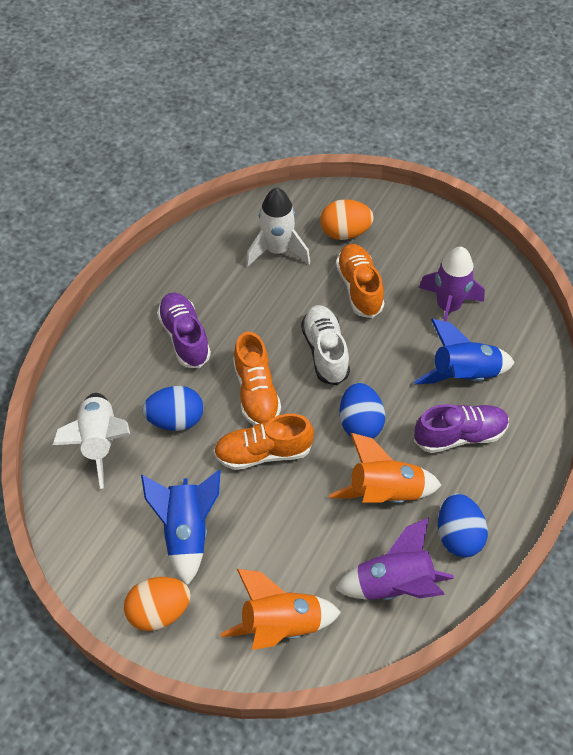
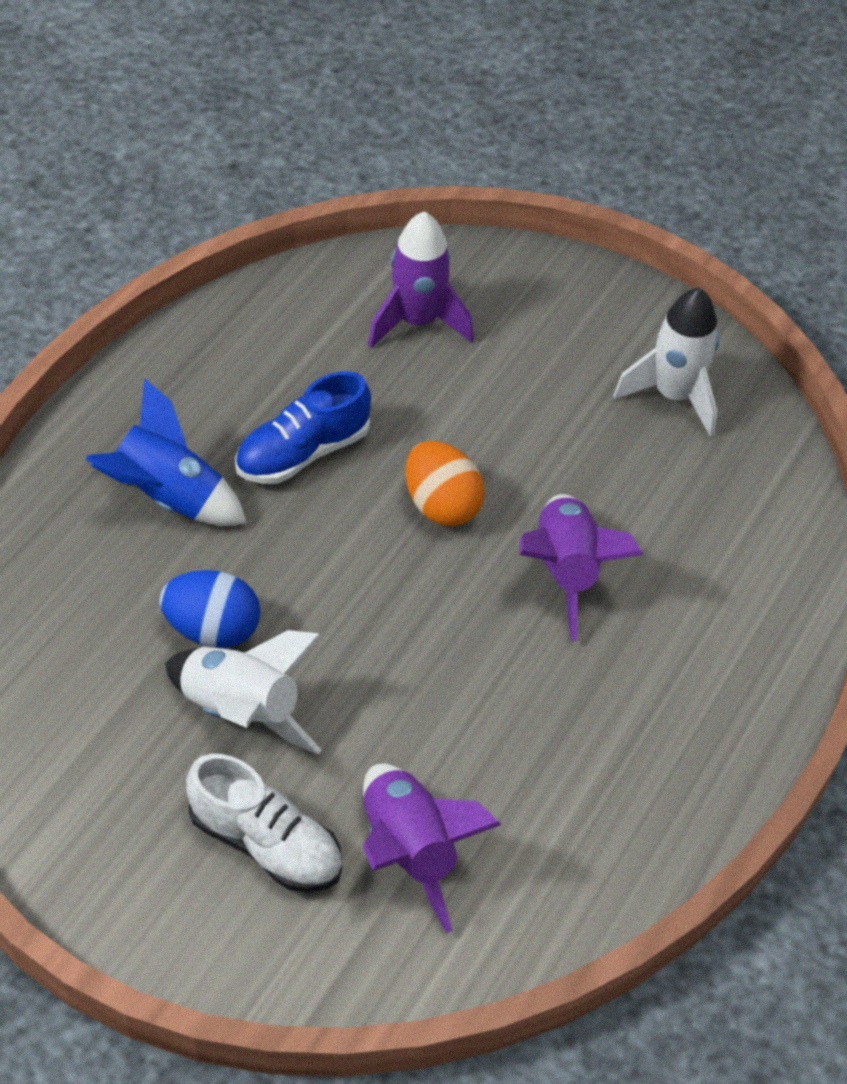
blue egg: 3 -> 1
blue rocket: 2 -> 1
blue shoe: 0 -> 1
orange egg: 2 -> 1
orange rocket: 2 -> 0
orange shoe: 3 -> 0
purple rocket: 2 -> 3
purple shoe: 2 -> 0

